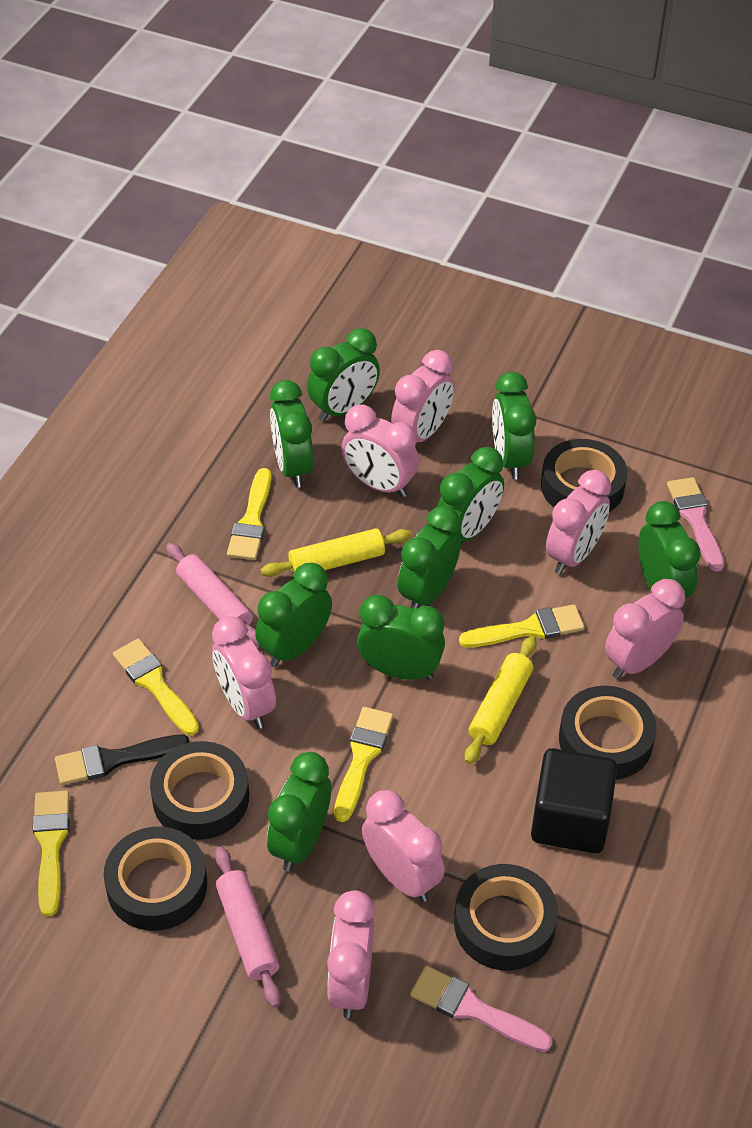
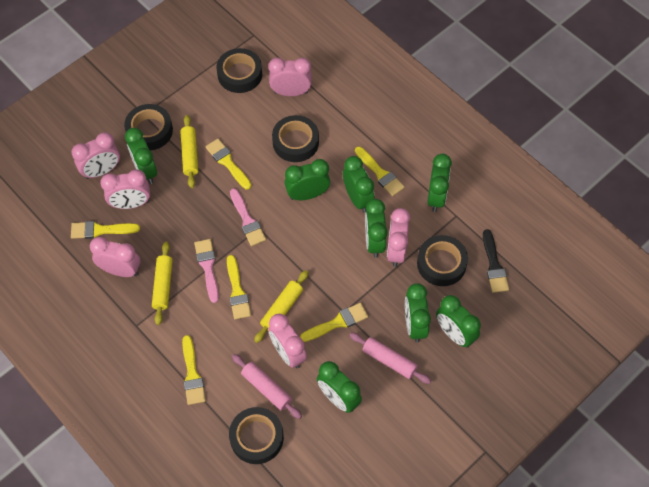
black cube: 1 -> 0
green clock: 9 -> 8
pink clock: 7 -> 6
yellow brush: 5 -> 6
yellow rolling pin: 2 -> 3

